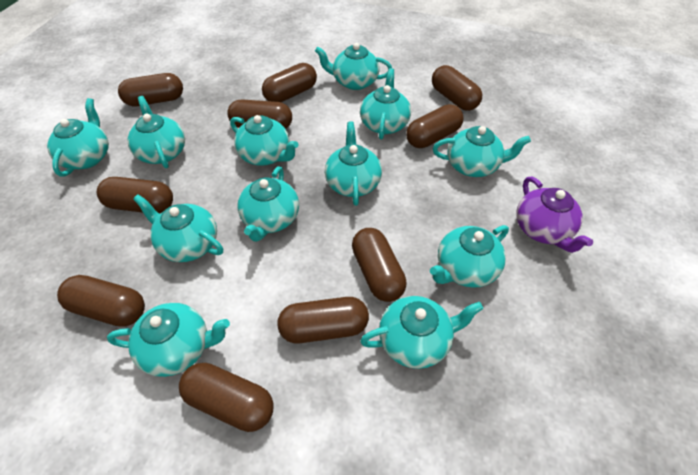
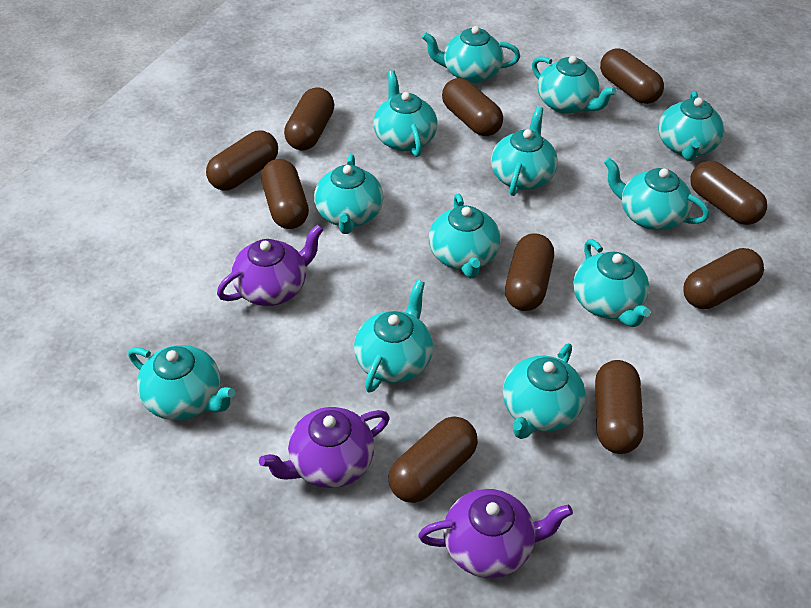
purple teapot: 1 -> 3

